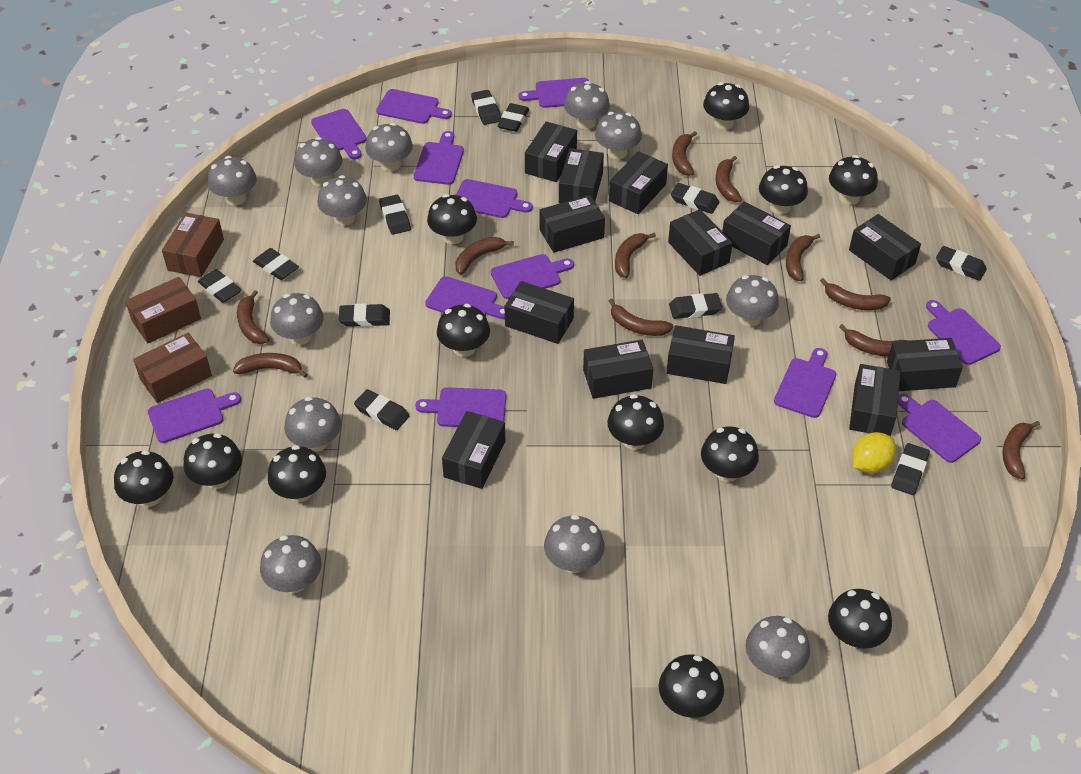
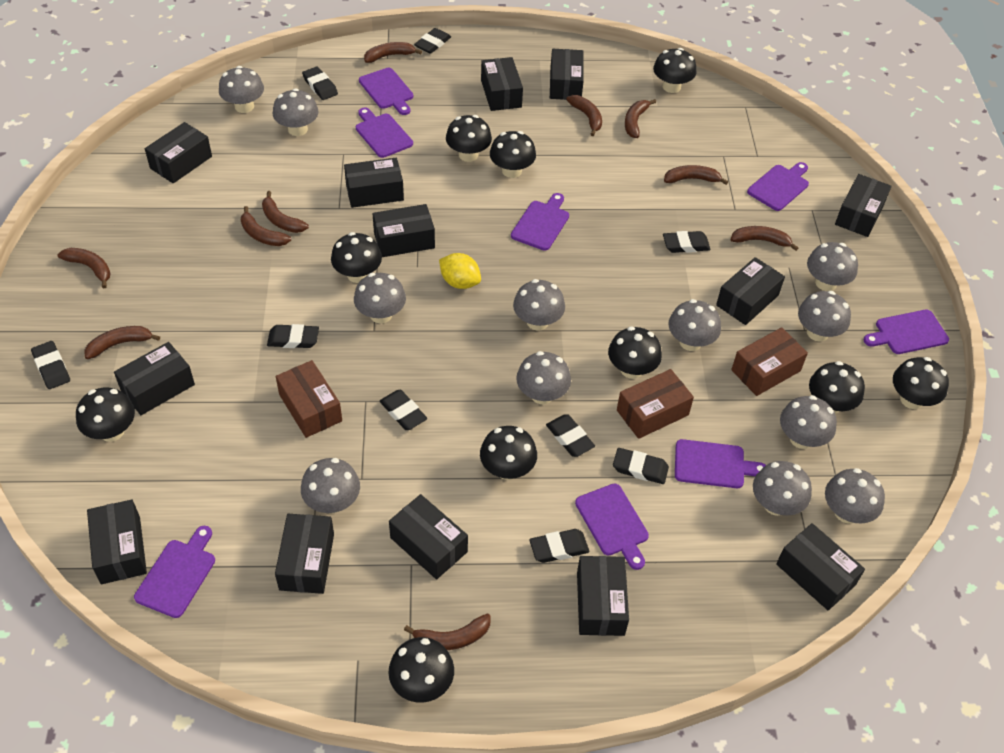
black eraser: 11 -> 9
black mushroom: 12 -> 10
brown banana: 11 -> 10
purple cutting board: 12 -> 8

